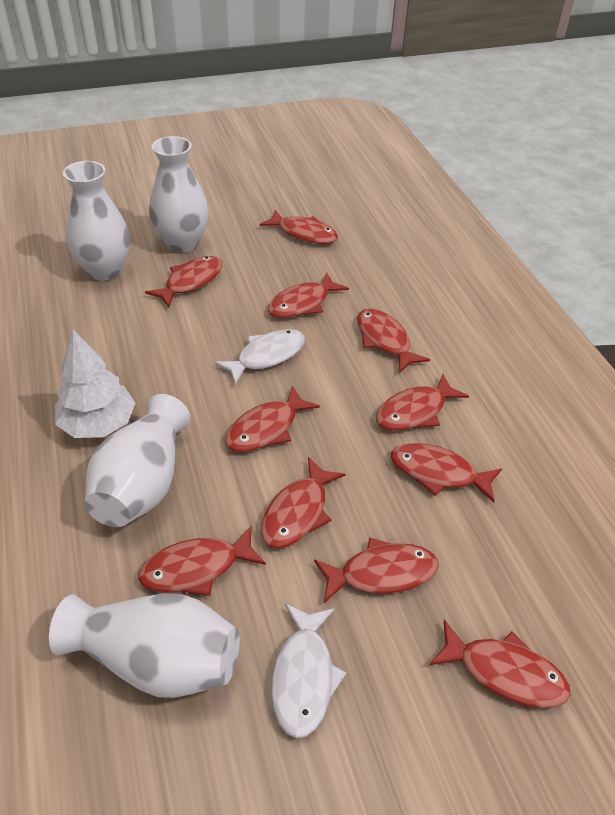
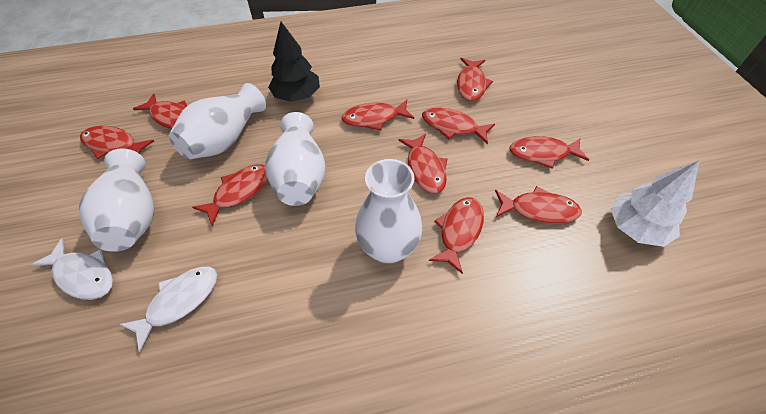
black tree: 0 -> 1
red fish: 11 -> 10

